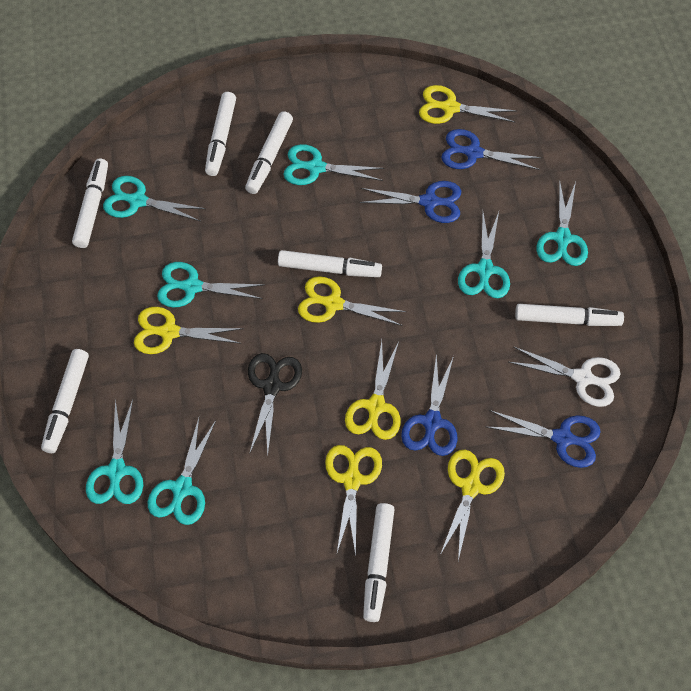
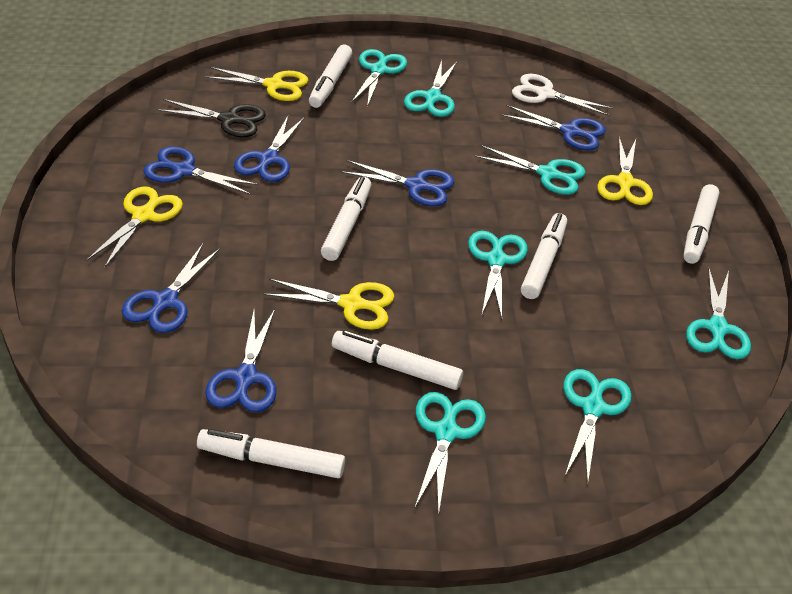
blue scissors: 4 -> 6
white marker: 7 -> 6
yellow scissors: 6 -> 4

